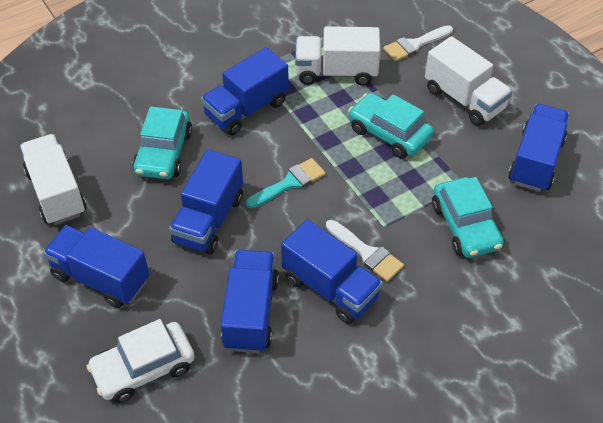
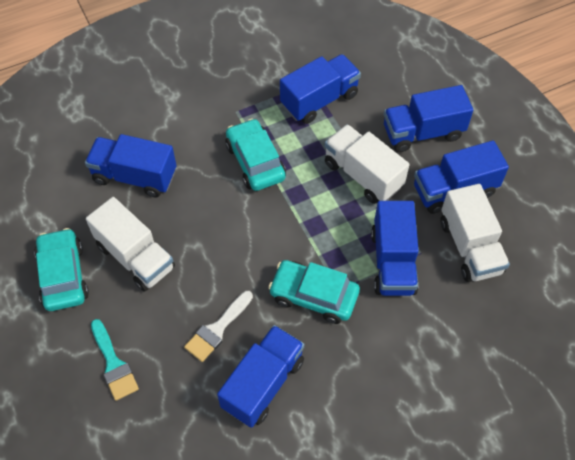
white brush: 2 -> 1
white car: 1 -> 0

